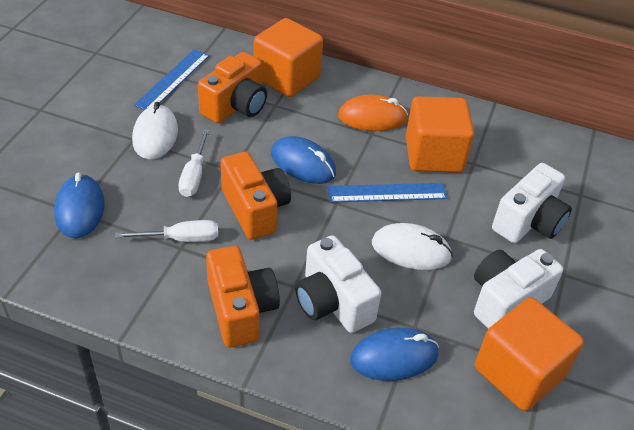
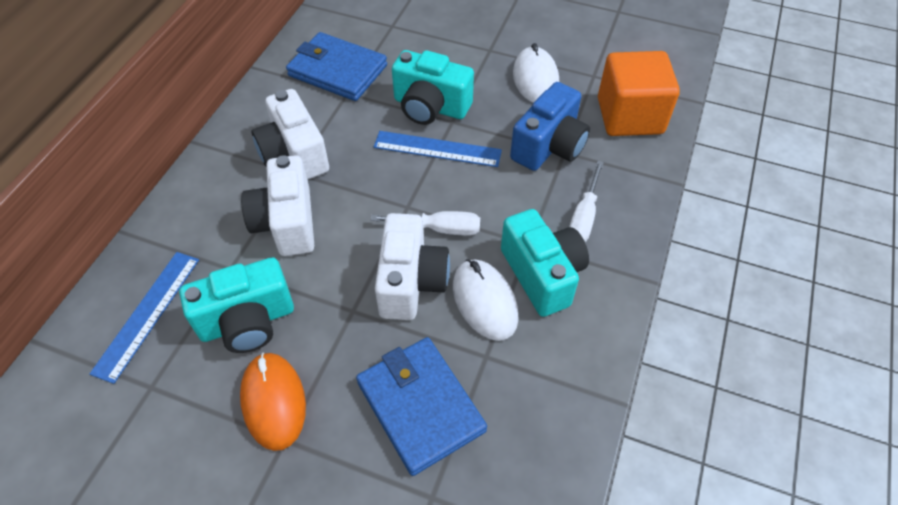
blue camera: 0 -> 1
blue mouse: 3 -> 0
blue wallet: 0 -> 2
orange camera: 3 -> 0
orange cube: 3 -> 1
turquoise camera: 0 -> 3

